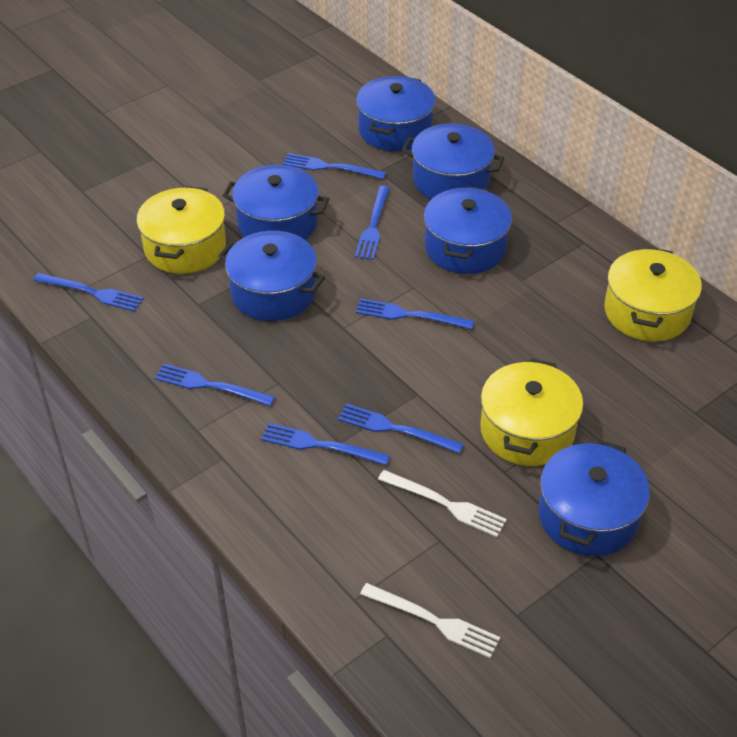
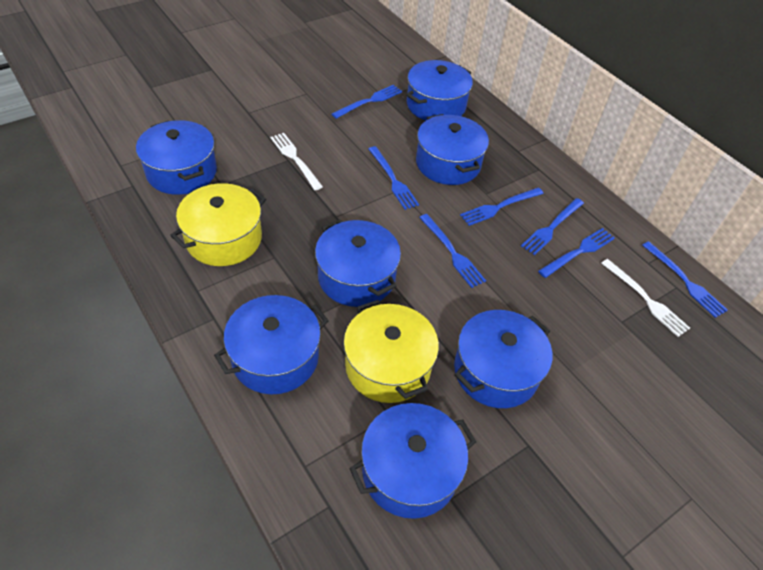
blue pot: 6 -> 7
yellow pot: 3 -> 2

